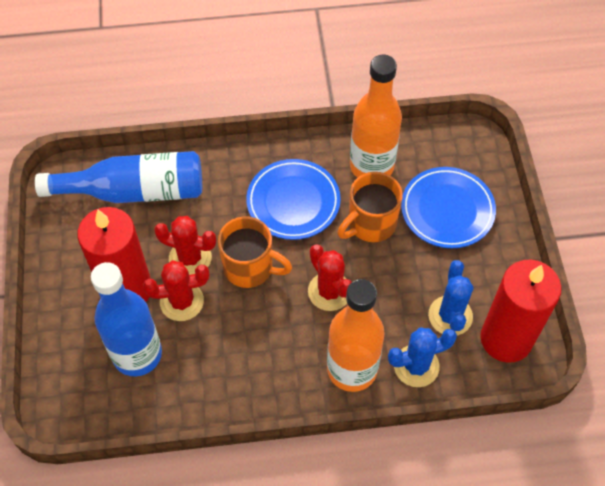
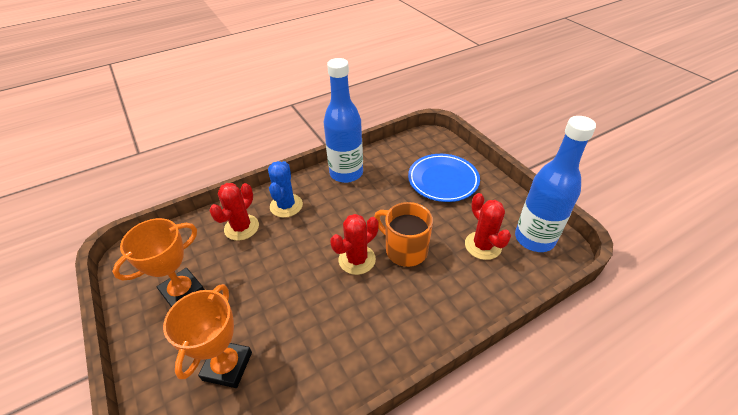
blue cactus: 2 -> 1
blue plate: 2 -> 1
orange bottle: 2 -> 0
orange mug: 2 -> 1
orange trophy: 0 -> 2
red candle: 2 -> 0

